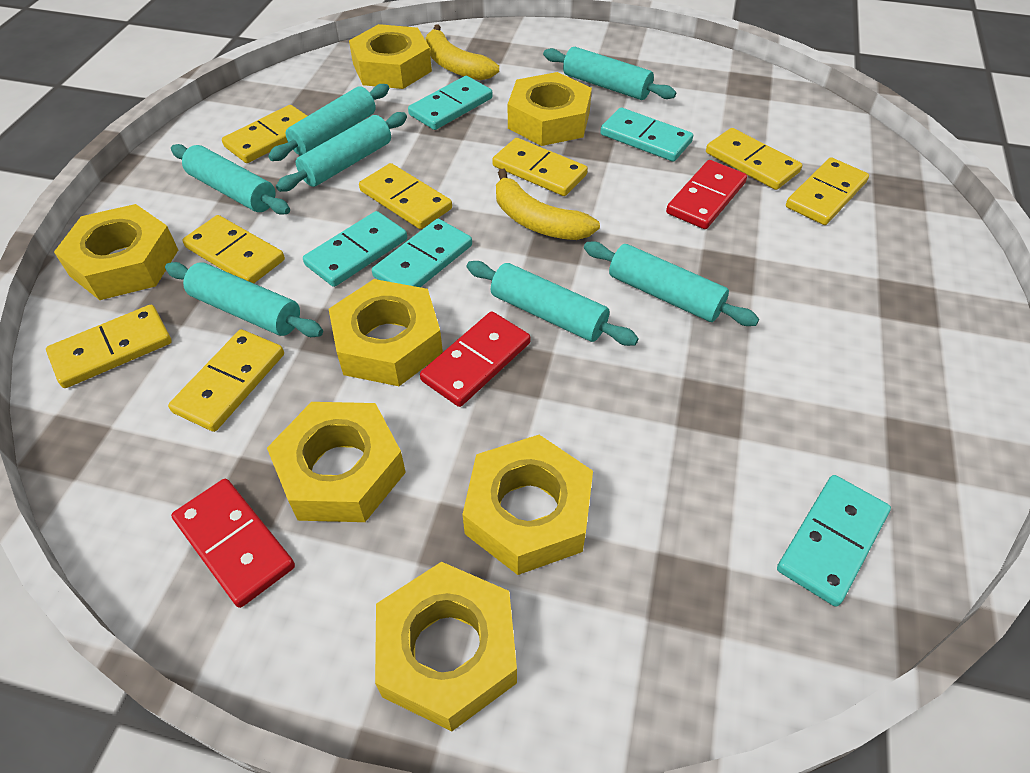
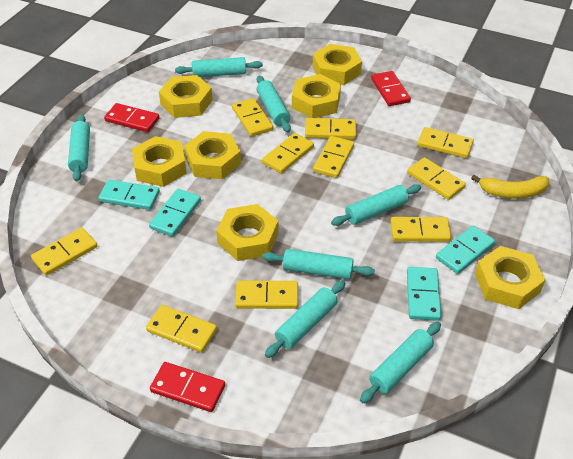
turquoise domino: 5 -> 4
yellow banana: 2 -> 1
yellow domino: 8 -> 10

